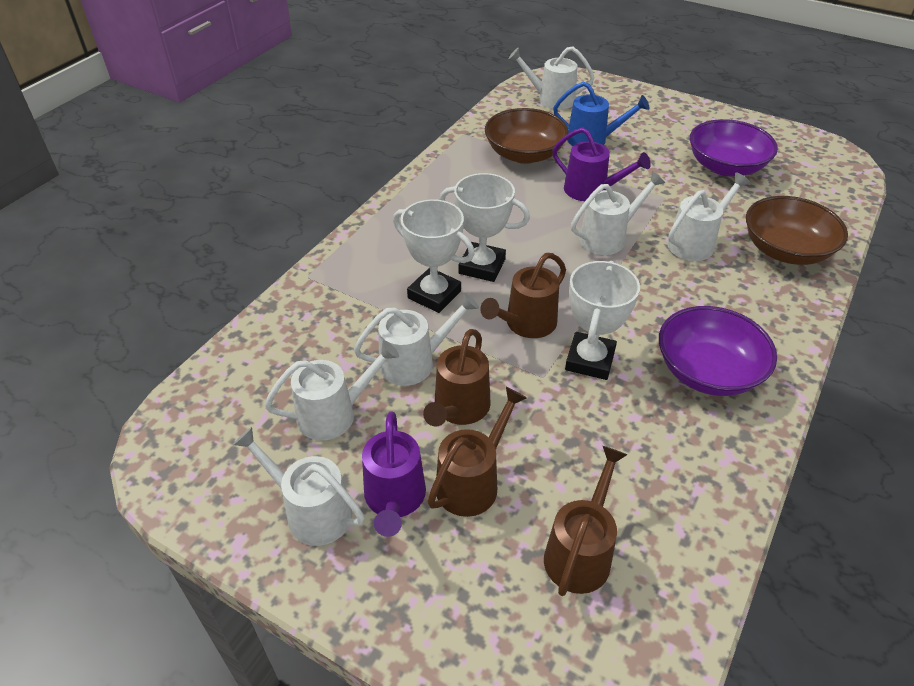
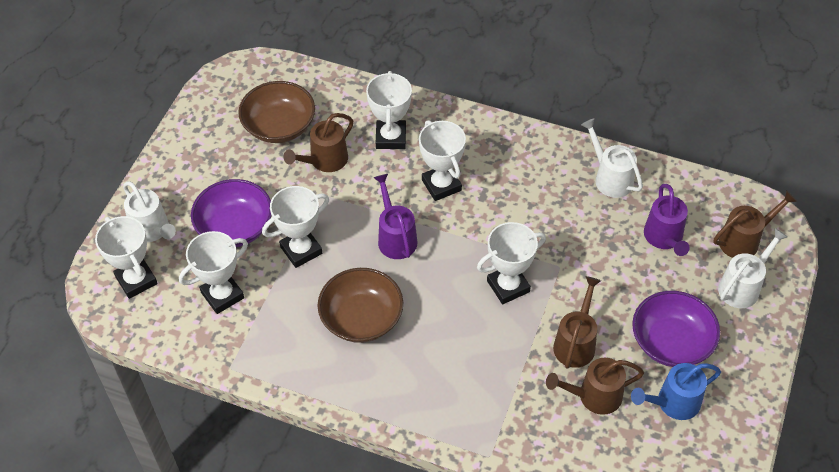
white trophy: 3 -> 6
white watering can: 6 -> 3

